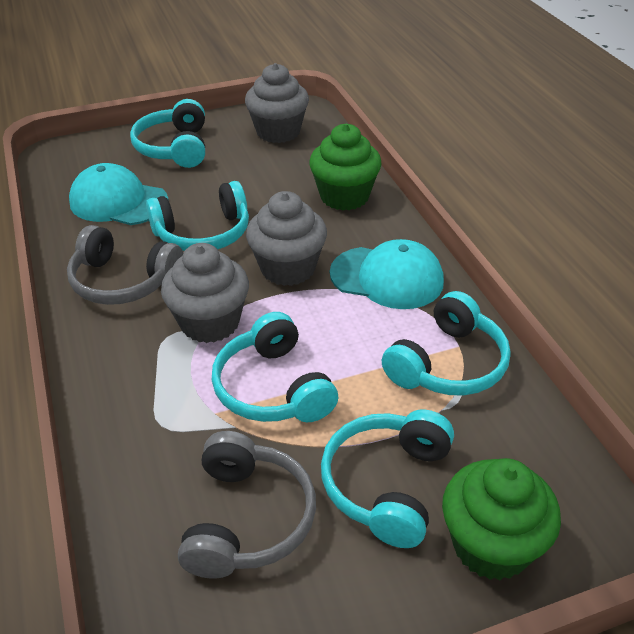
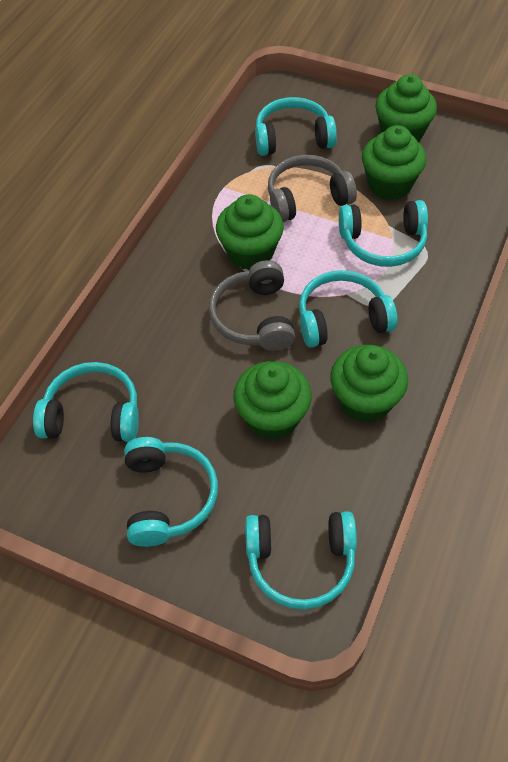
green cupcake: 2 -> 5
grey cupcake: 3 -> 0
turquoise cap: 2 -> 0
turquoise headphones: 5 -> 6

